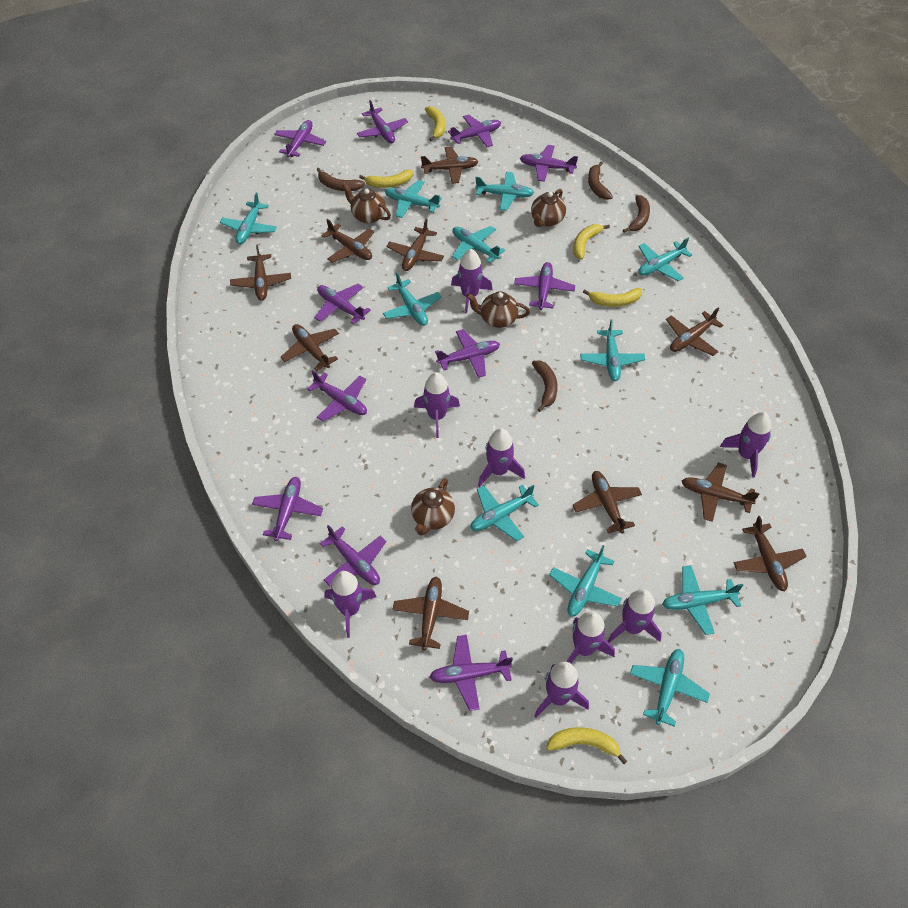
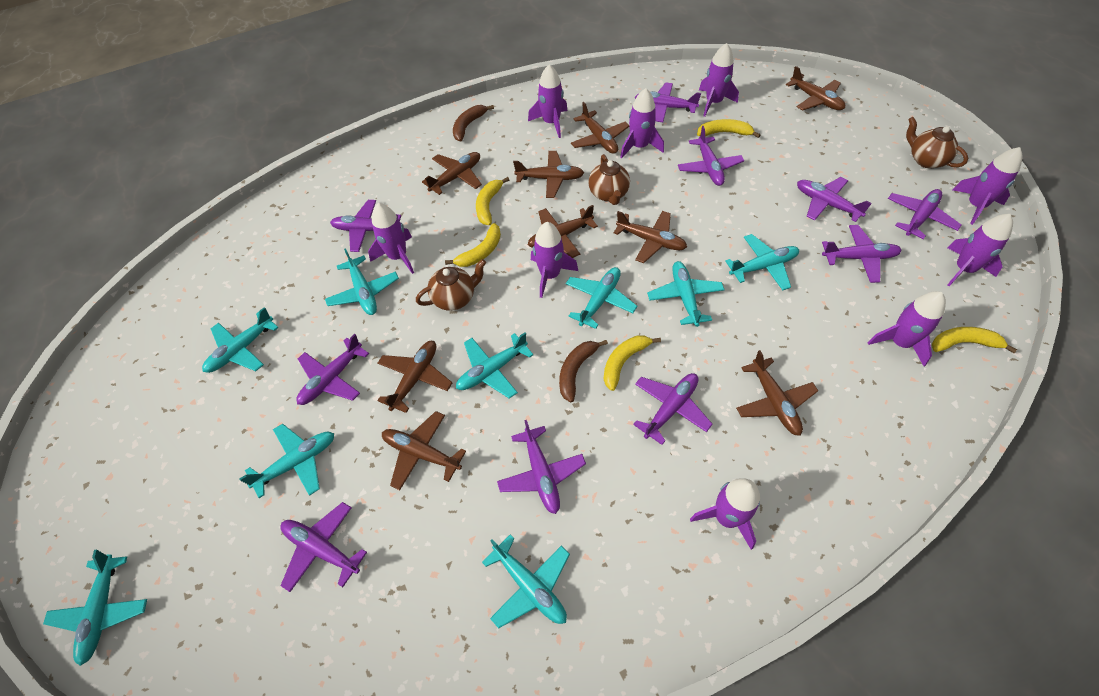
brown banana: 4 -> 2
brown plane: 10 -> 9
brown teapot: 4 -> 3
purple plane: 11 -> 10
purple rocket: 8 -> 9
turquoise plane: 11 -> 9

